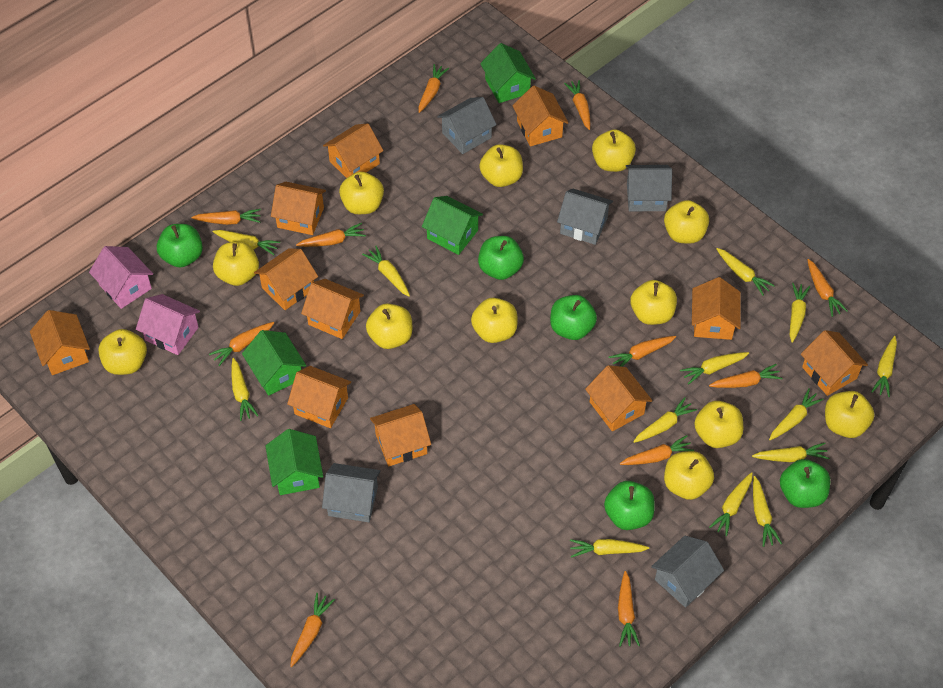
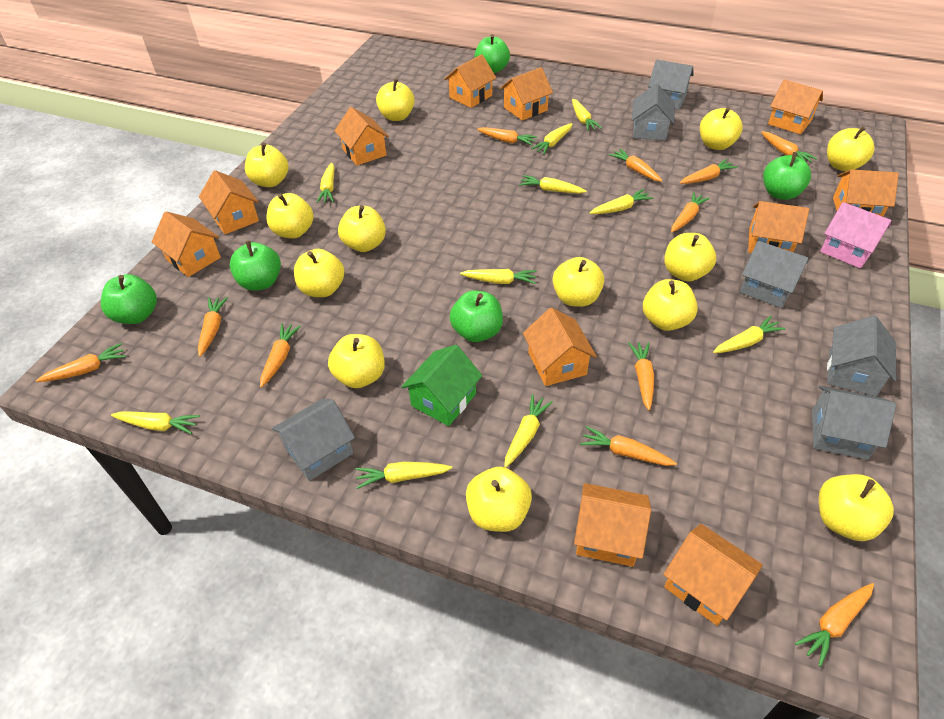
green house: 4 -> 1
grey house: 5 -> 6
pink house: 2 -> 1
yellow apple: 12 -> 13
yellow carrot: 13 -> 10

